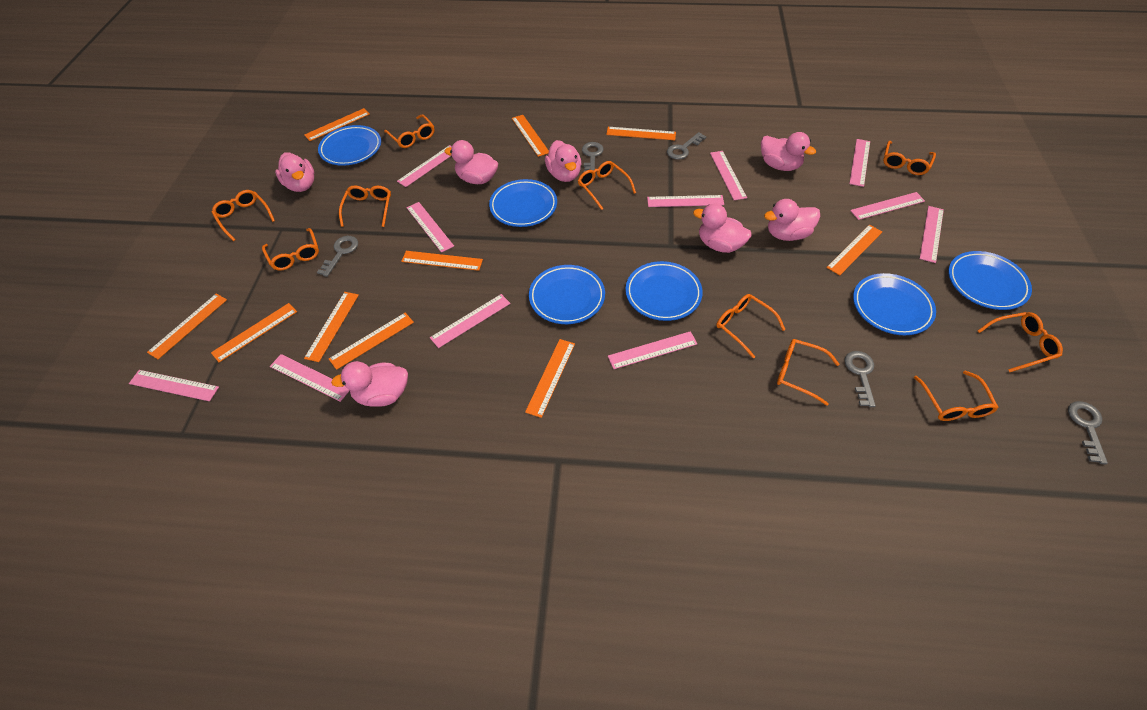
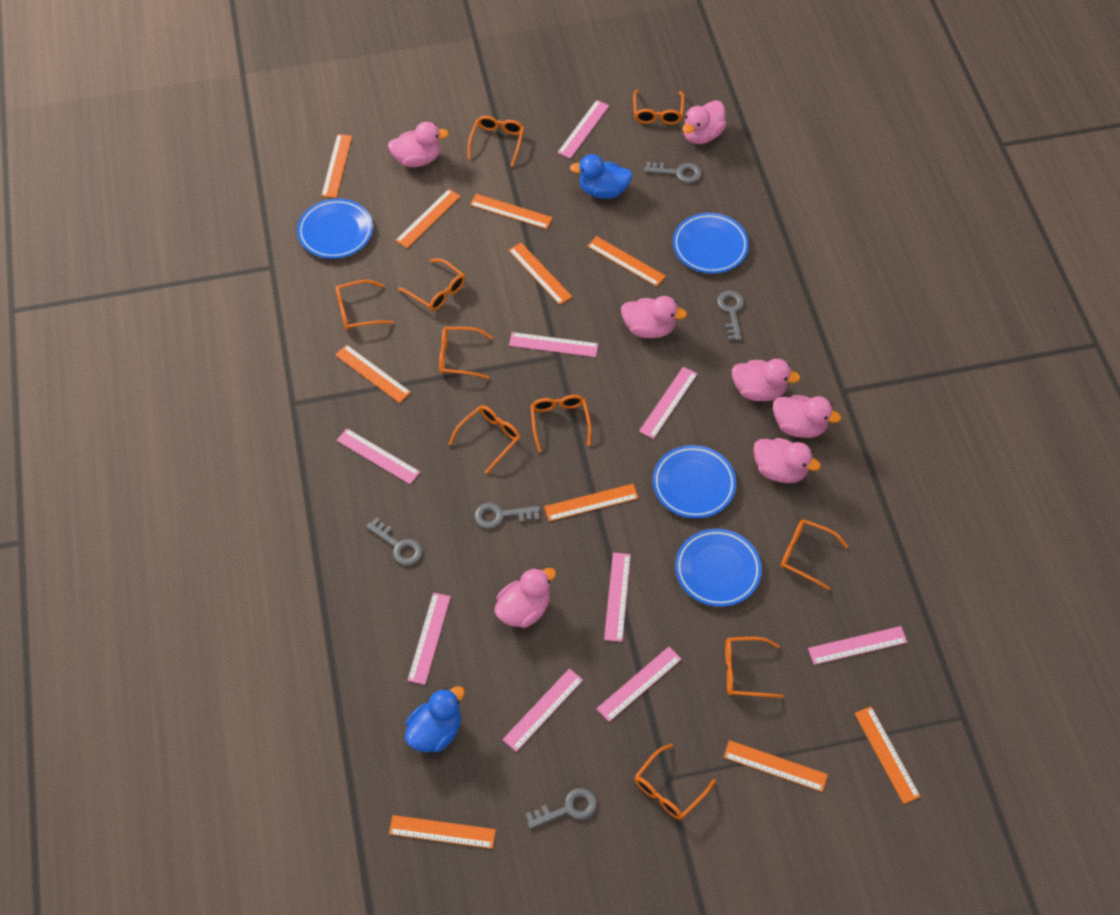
blue duck: 0 -> 2
blue plate: 6 -> 4
pink ruler: 11 -> 9

